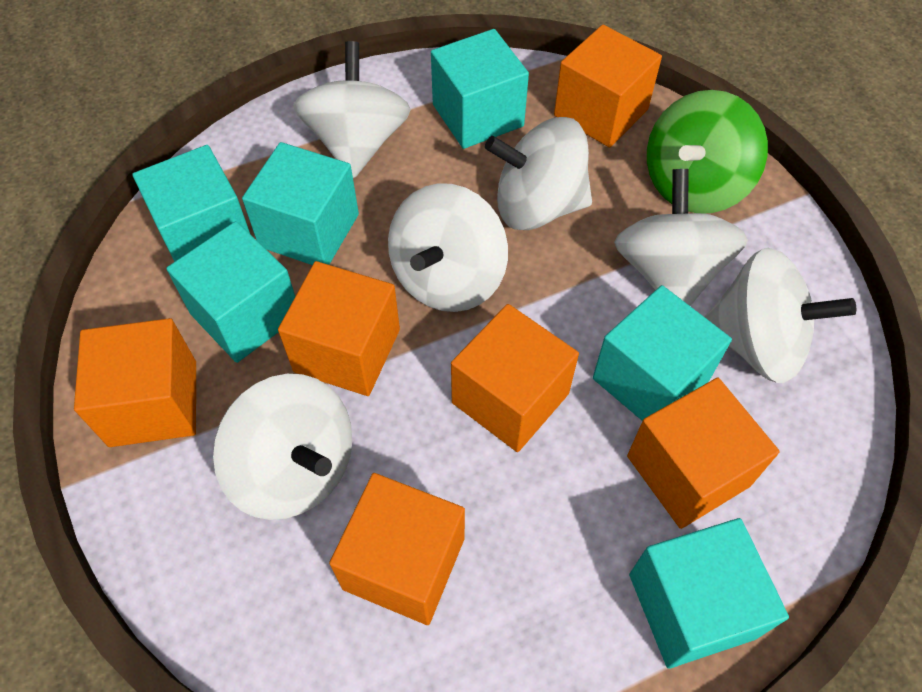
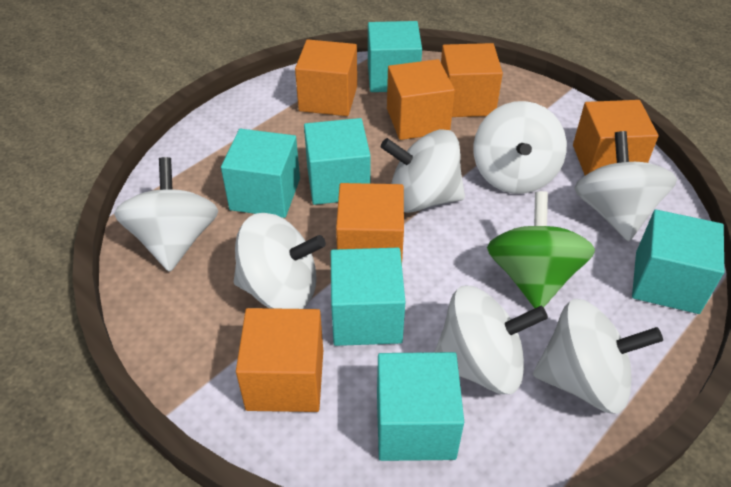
white spinning top: 6 -> 7

